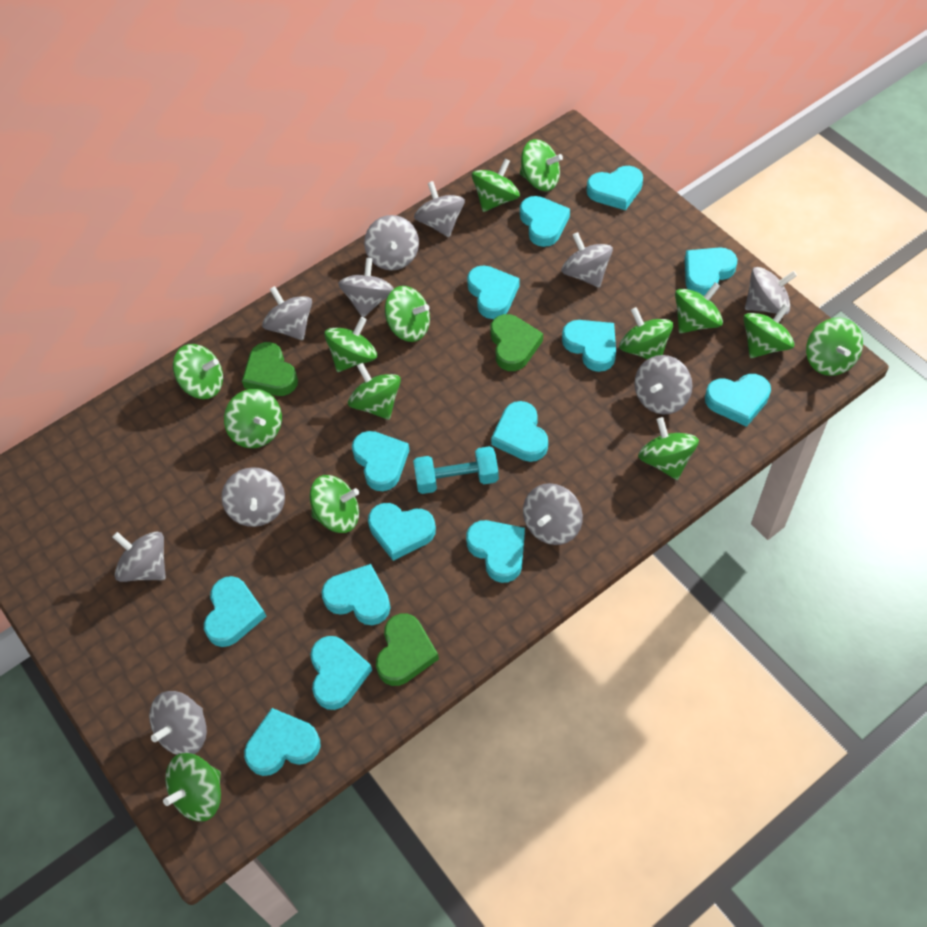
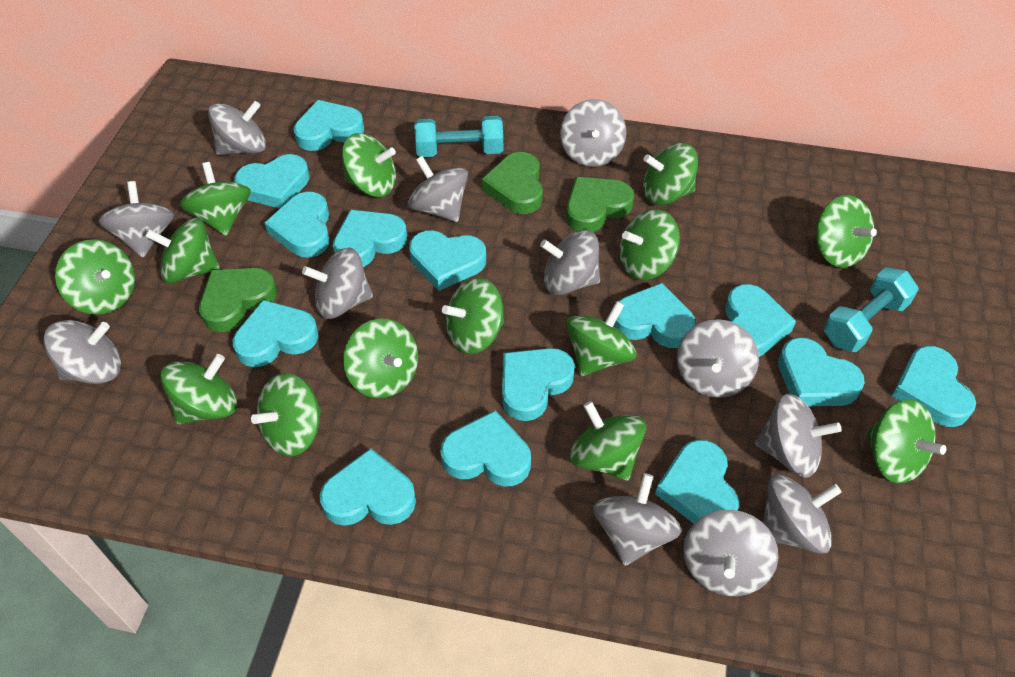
grey spinning top: 11 -> 12
turquoise dumbbell: 1 -> 2

